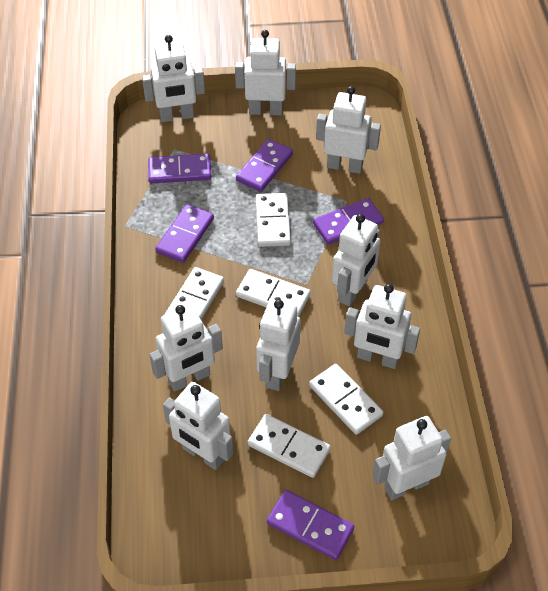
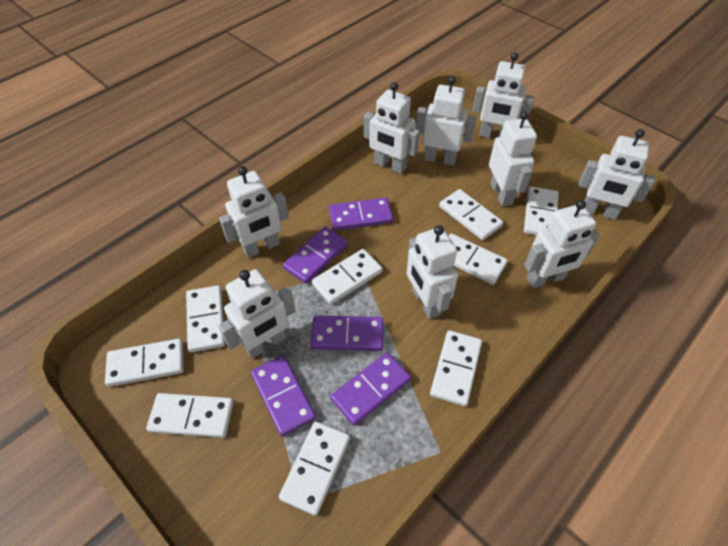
white domino: 5 -> 9

